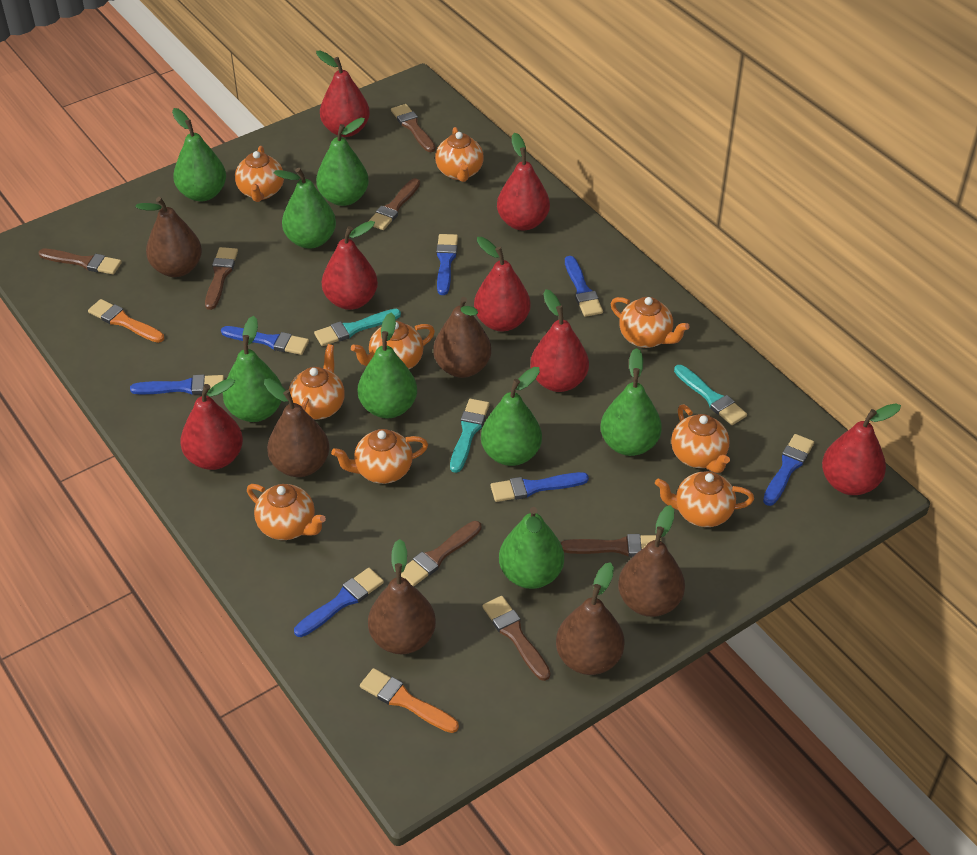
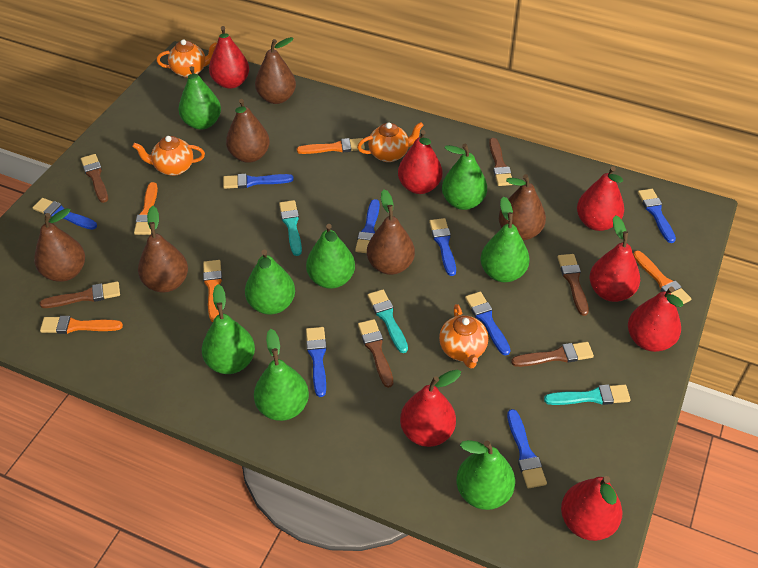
blue brush: 7 -> 8
brown brush: 7 -> 6
orange brush: 2 -> 5
orange teapot: 9 -> 4

